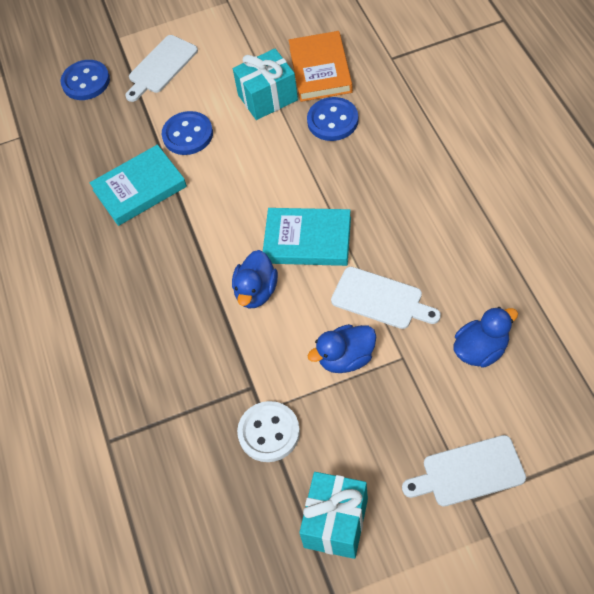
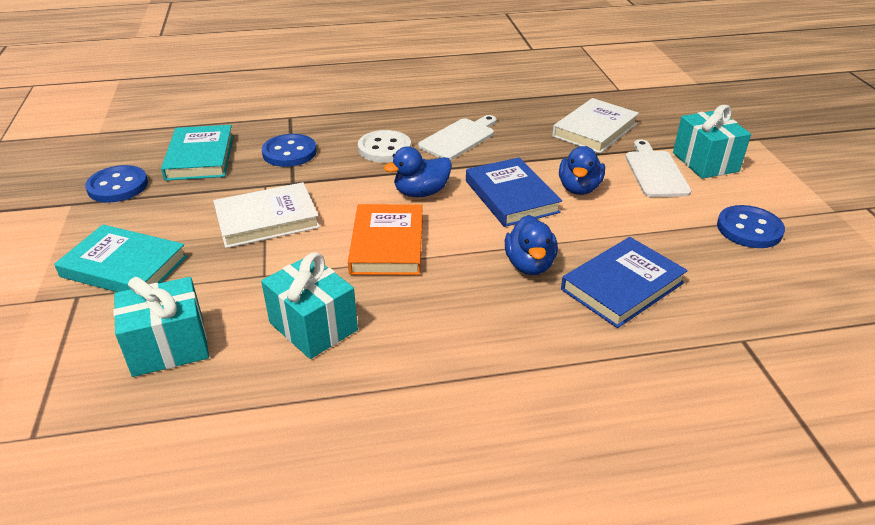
blue book: 0 -> 2
turquoise gift: 2 -> 3
white book: 0 -> 2
white cutting board: 3 -> 2

